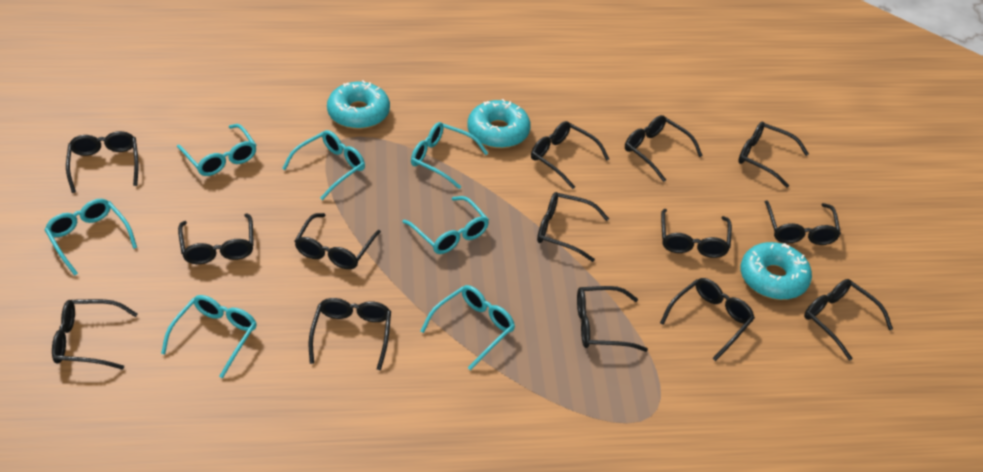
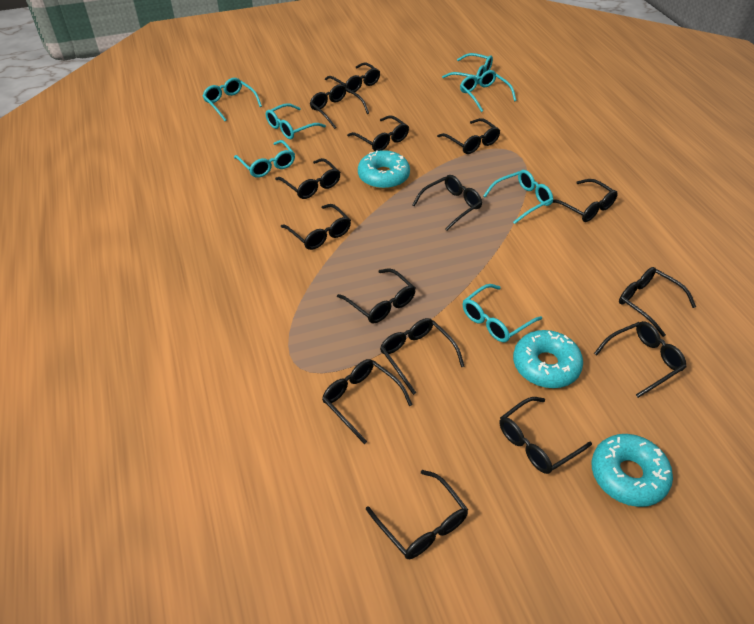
black glasses: 14 -> 15

